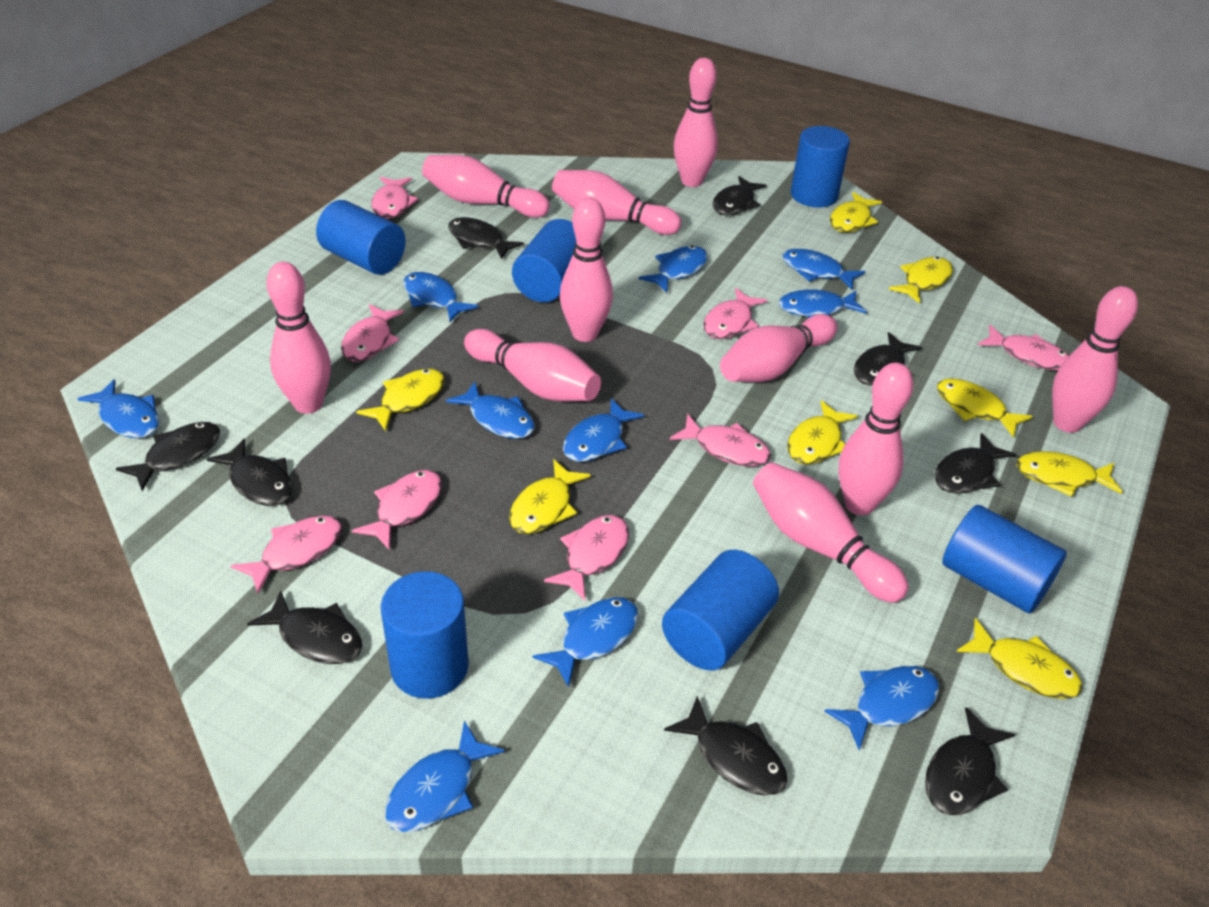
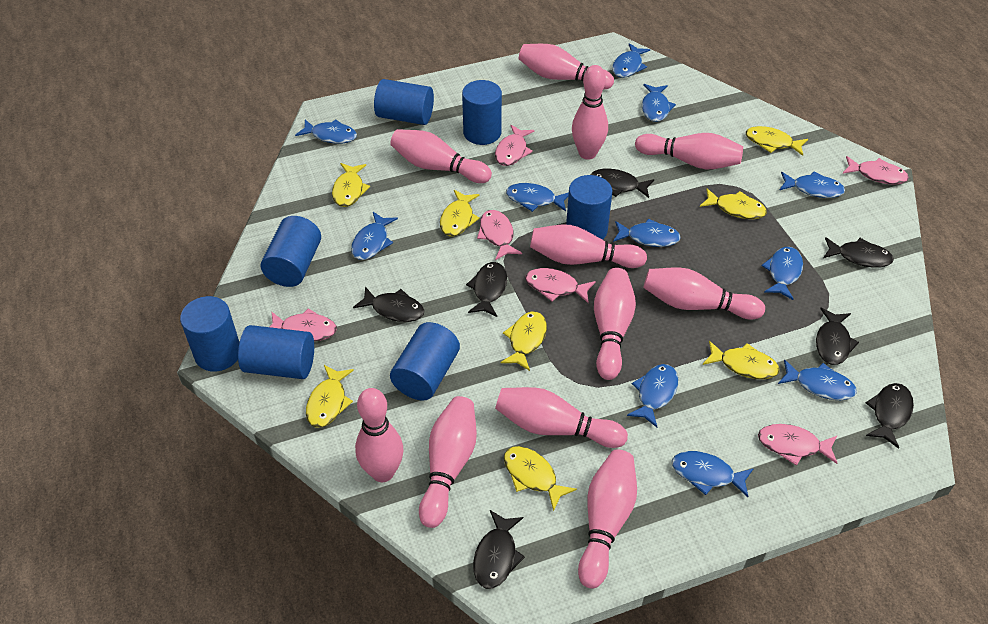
black fish: 9 -> 7
blue cylinder: 6 -> 7
blue fish: 10 -> 11
pink bowling pin: 10 -> 11
pink fish: 8 -> 6

